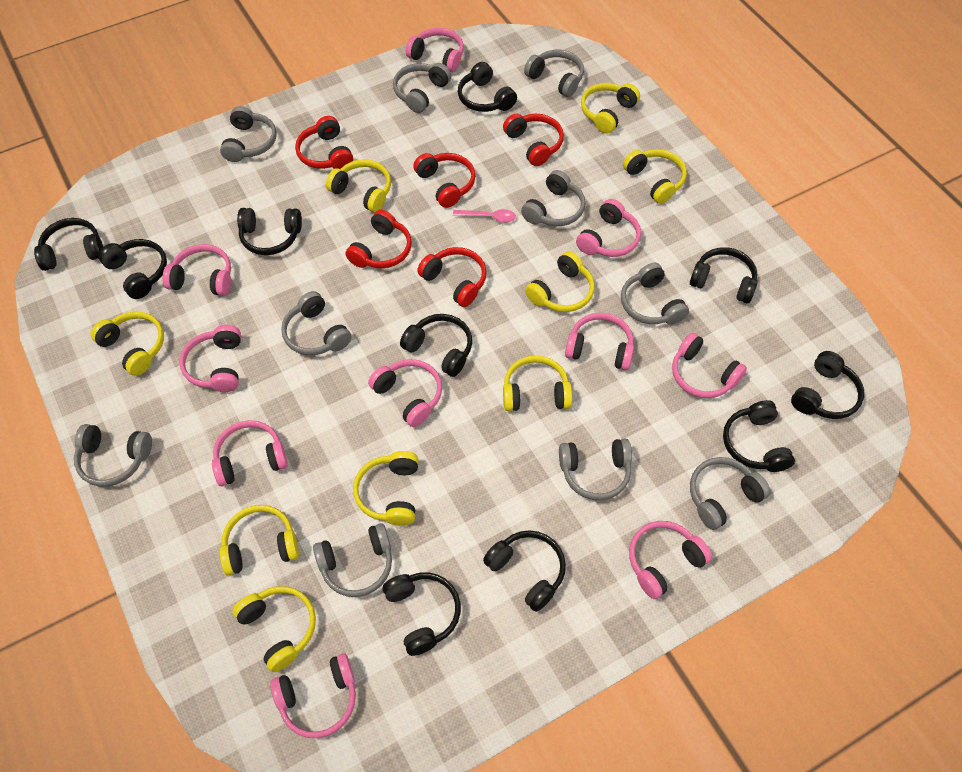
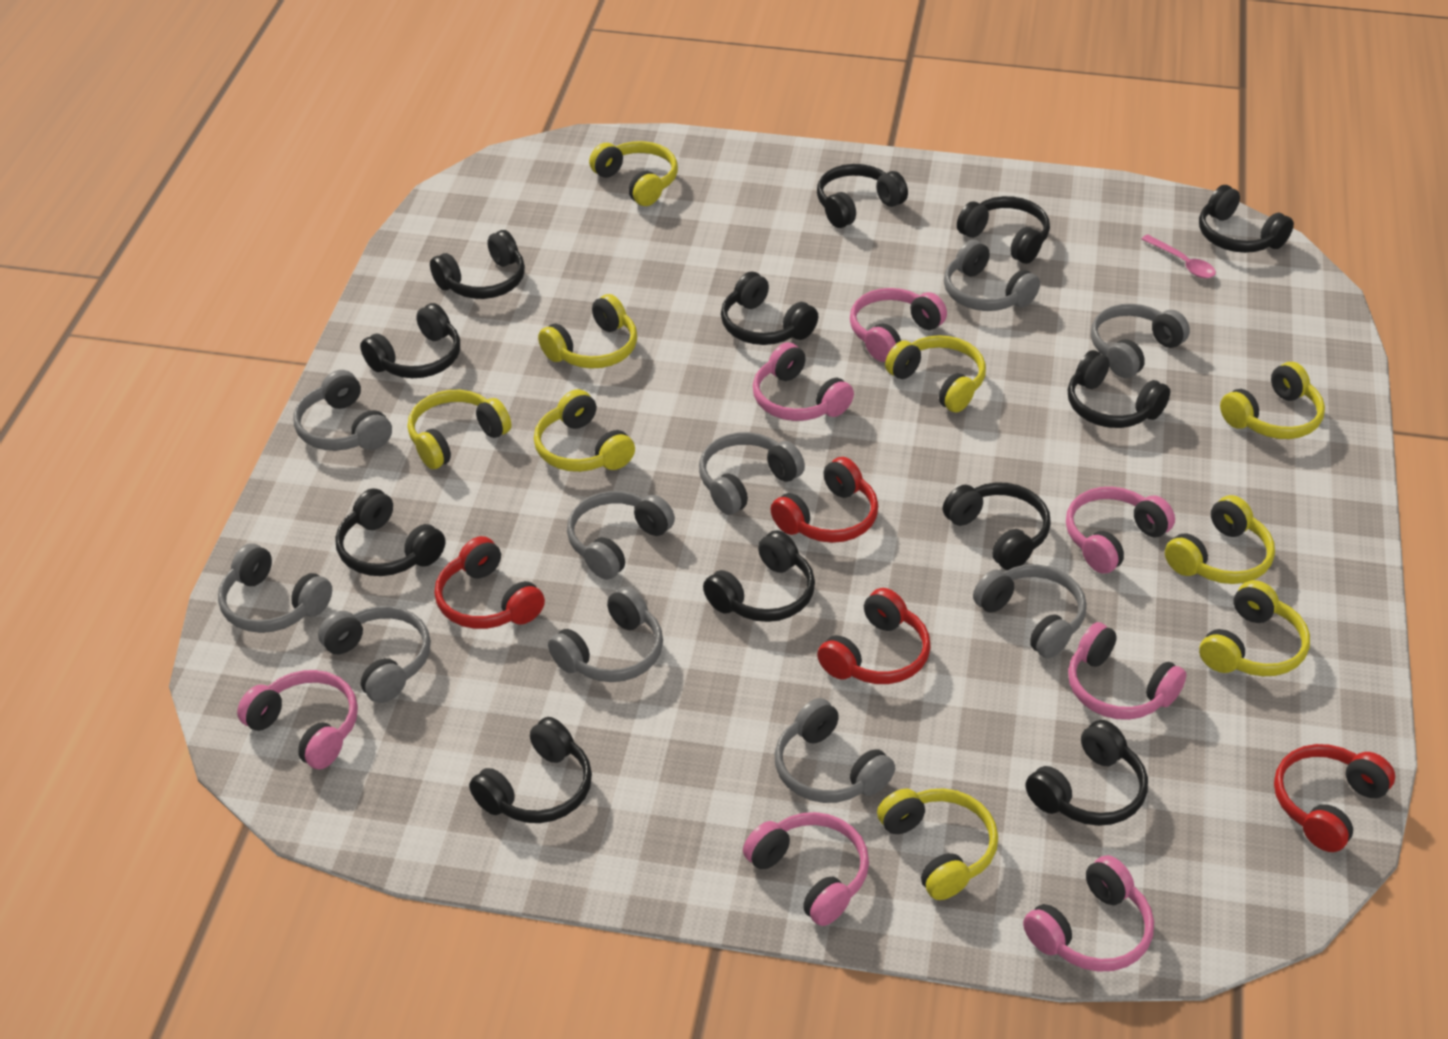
black headphones: 10 -> 12
pink headphones: 10 -> 7
red headphones: 5 -> 4

